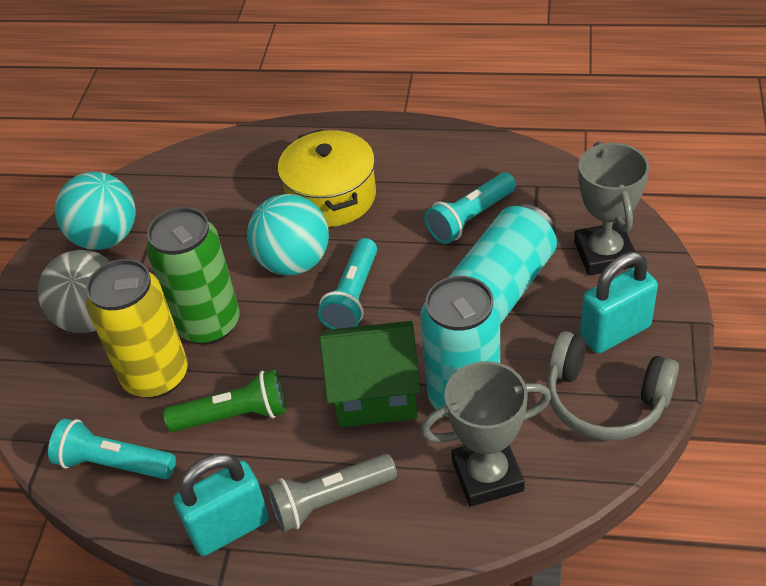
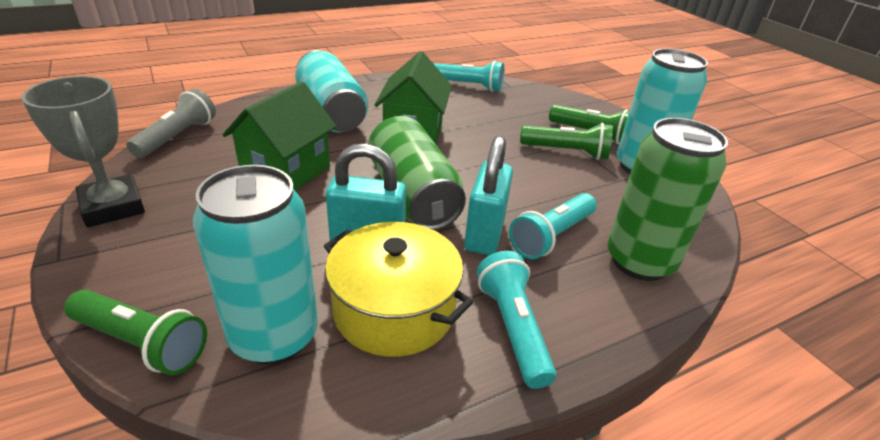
green can: 1 -> 2
green flashlight: 1 -> 3
green house: 1 -> 2
grey ball: 1 -> 0
grey headphones: 1 -> 0
grey trophy: 2 -> 1
turquoise ball: 2 -> 0
turquoise can: 2 -> 3
yellow can: 1 -> 0

